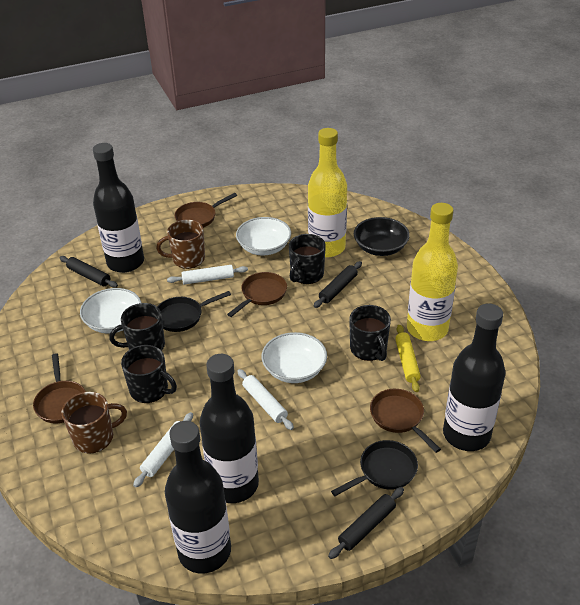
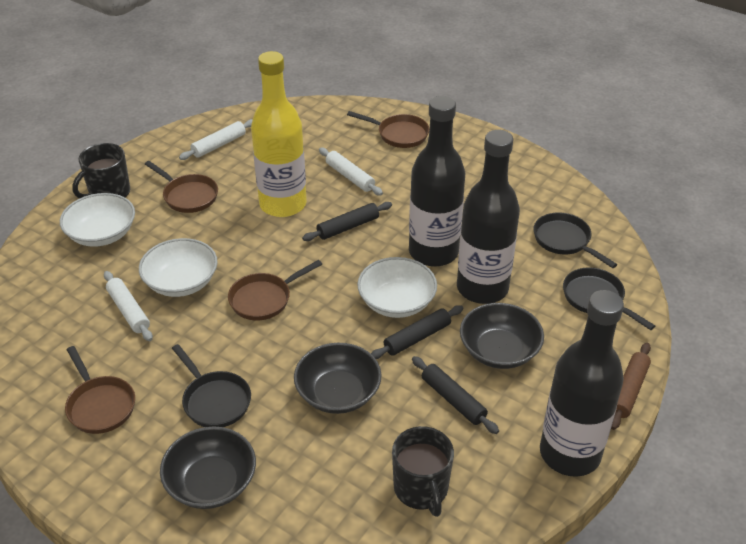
black bottle: 4 -> 3
black bowl: 1 -> 3
black mug: 4 -> 2
black pan: 2 -> 3
brown mug: 2 -> 0
brown rolling pin: 0 -> 1
yellow bottle: 2 -> 1
yellow rolling pin: 1 -> 0

